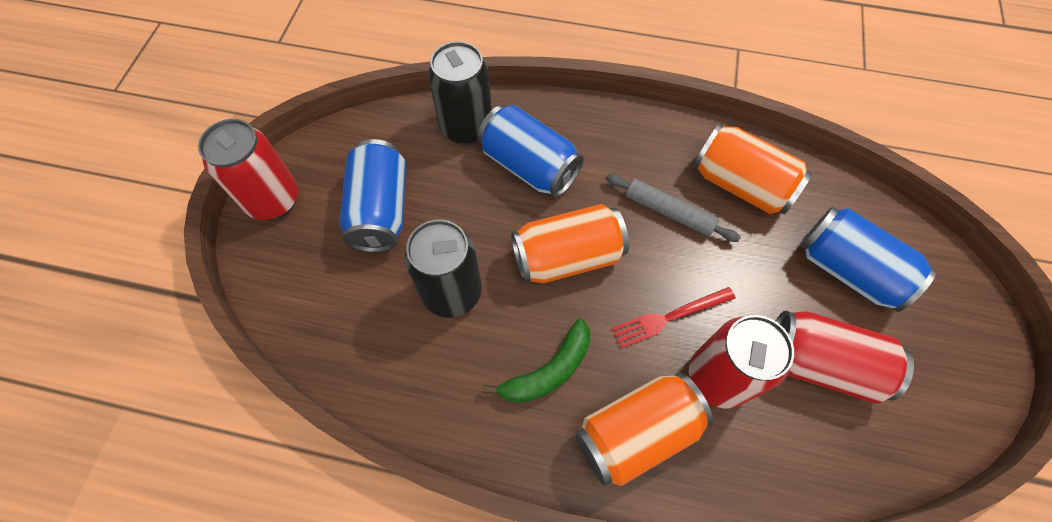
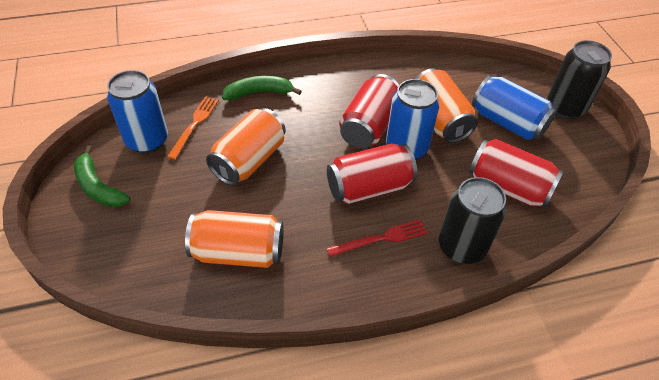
green banana: 1 -> 2
grey rolling pin: 1 -> 0
orange fork: 0 -> 1

